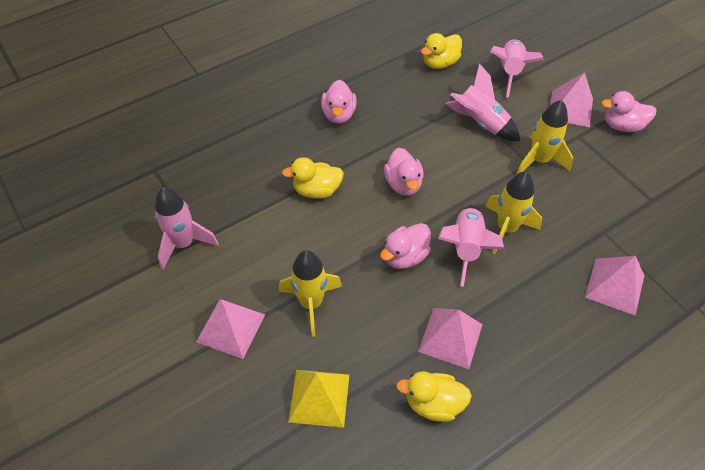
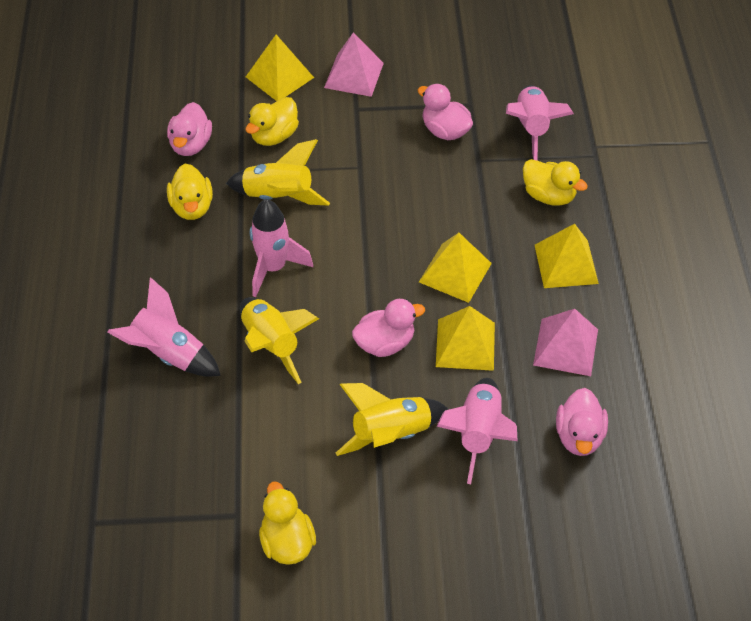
pink pyramid: 4 -> 2
yellow duck: 3 -> 4
yellow pyramid: 1 -> 4

